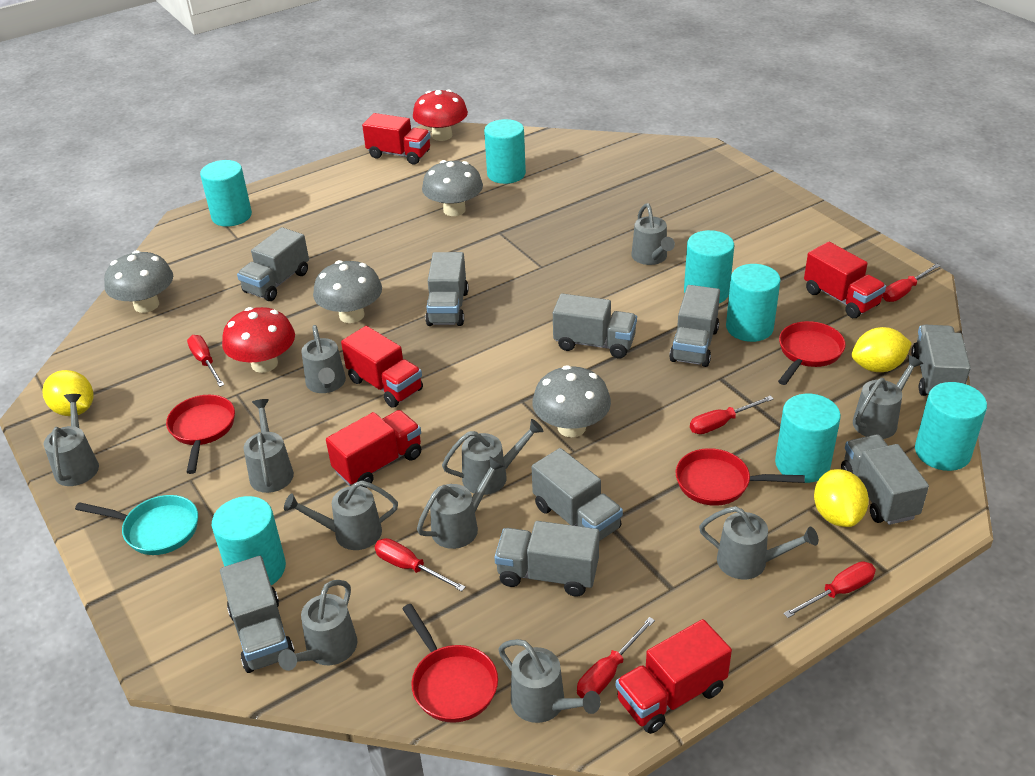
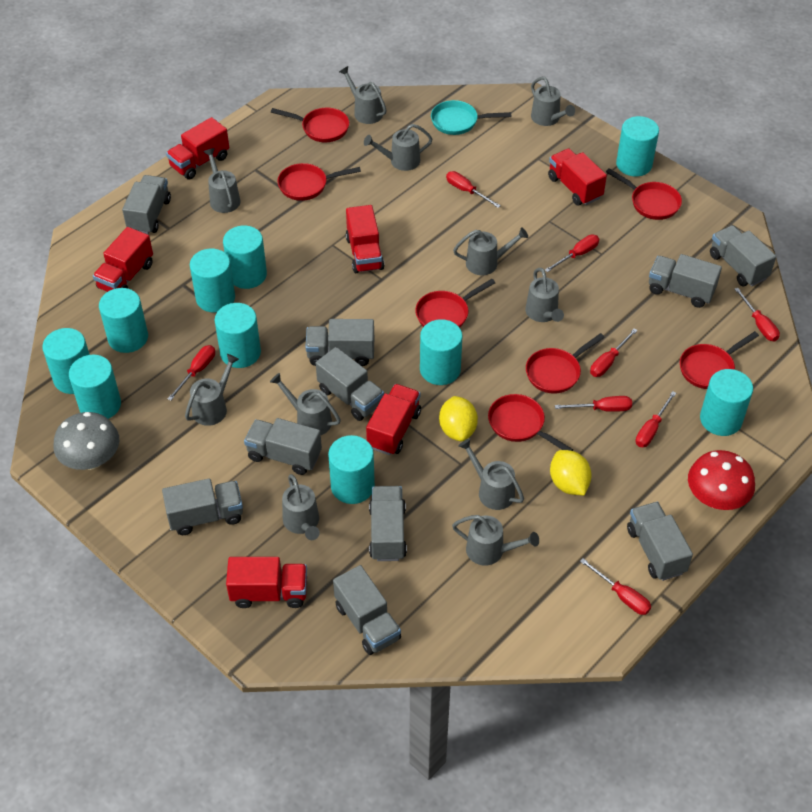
grey mushroom: 4 -> 1
grey truck: 9 -> 10
red mushroom: 2 -> 1
red pan: 4 -> 7
red screwdriver: 6 -> 8
red truck: 5 -> 6
turquoise cylinder: 7 -> 10
yellow lemon: 3 -> 2

